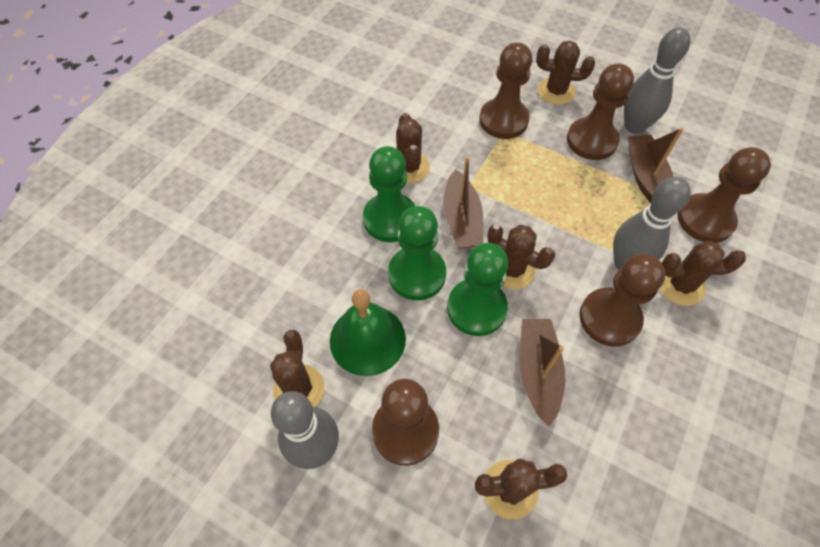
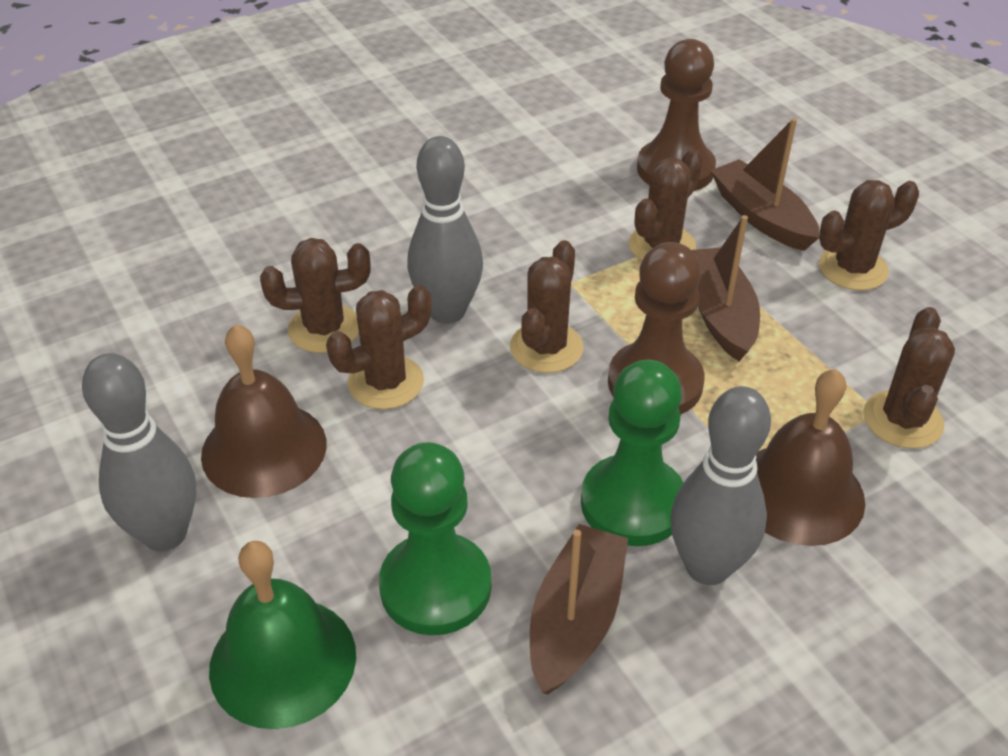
brown bell: 0 -> 2
brown pawn: 5 -> 2
green pawn: 3 -> 2

